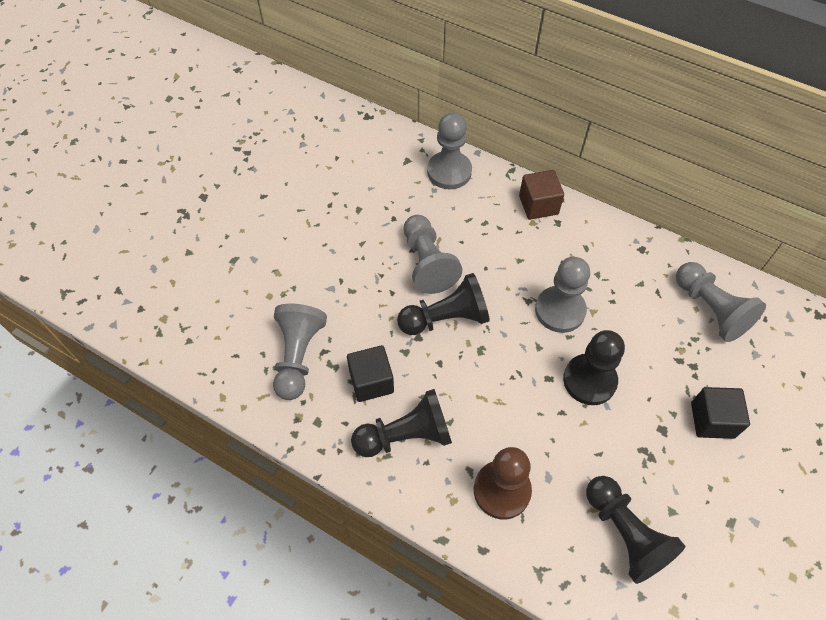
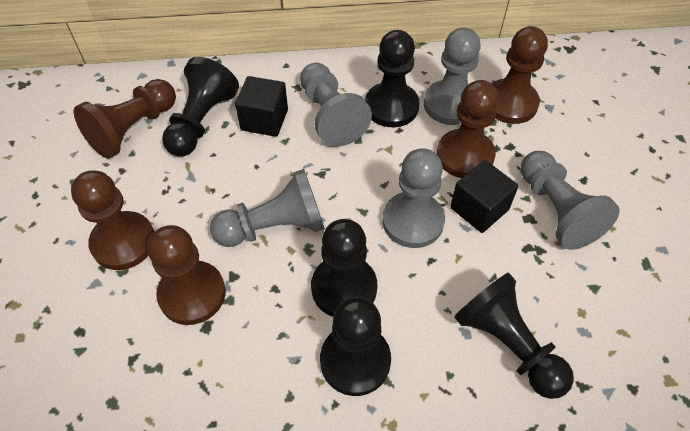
black pawn: 4 -> 5
brown cube: 1 -> 0
brown pawn: 1 -> 5

